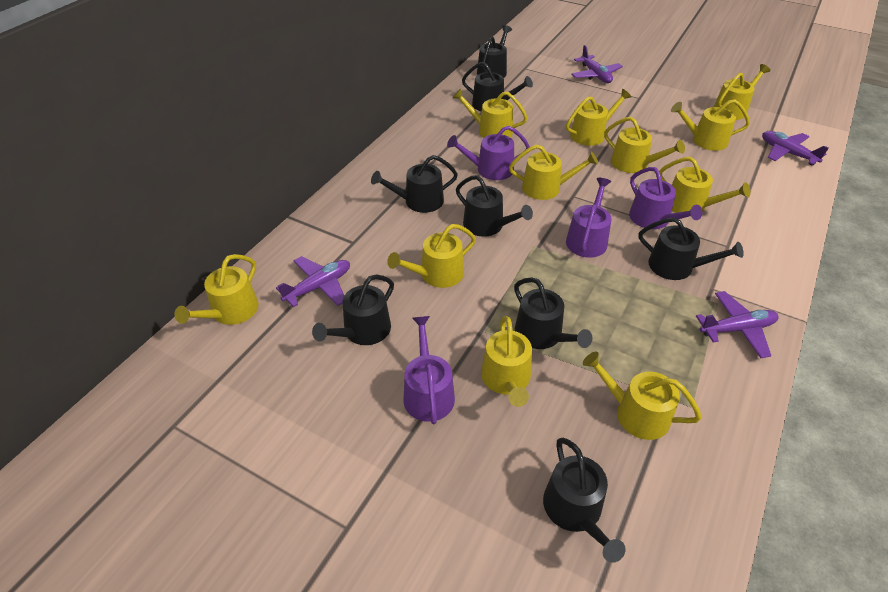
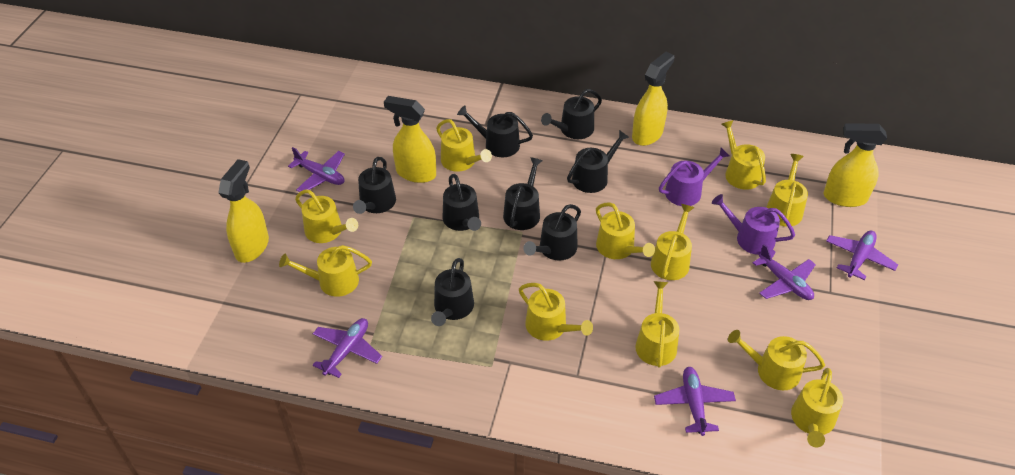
purple plane: 4 -> 5
purple watering can: 4 -> 2
yellow spray bottle: 0 -> 4

